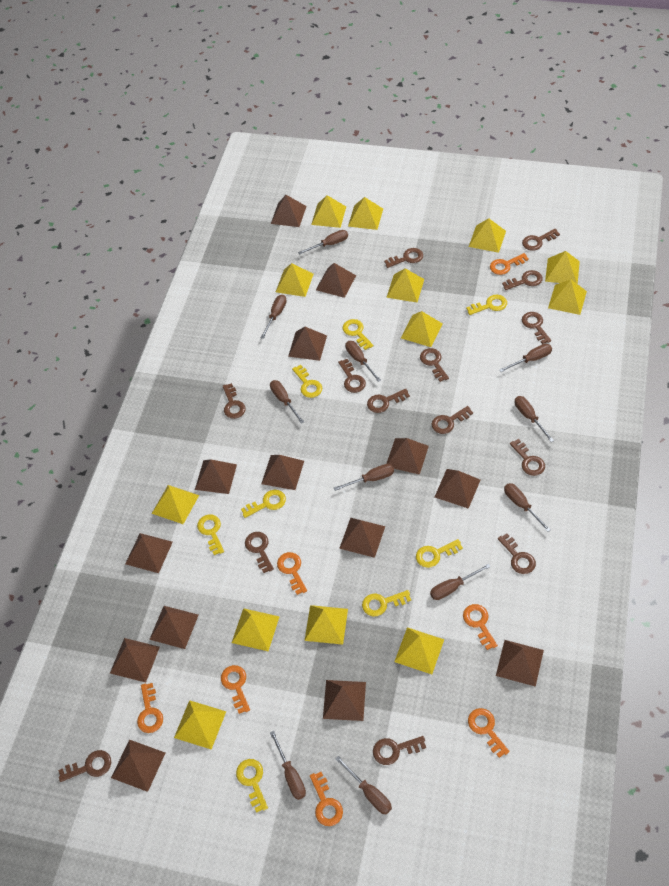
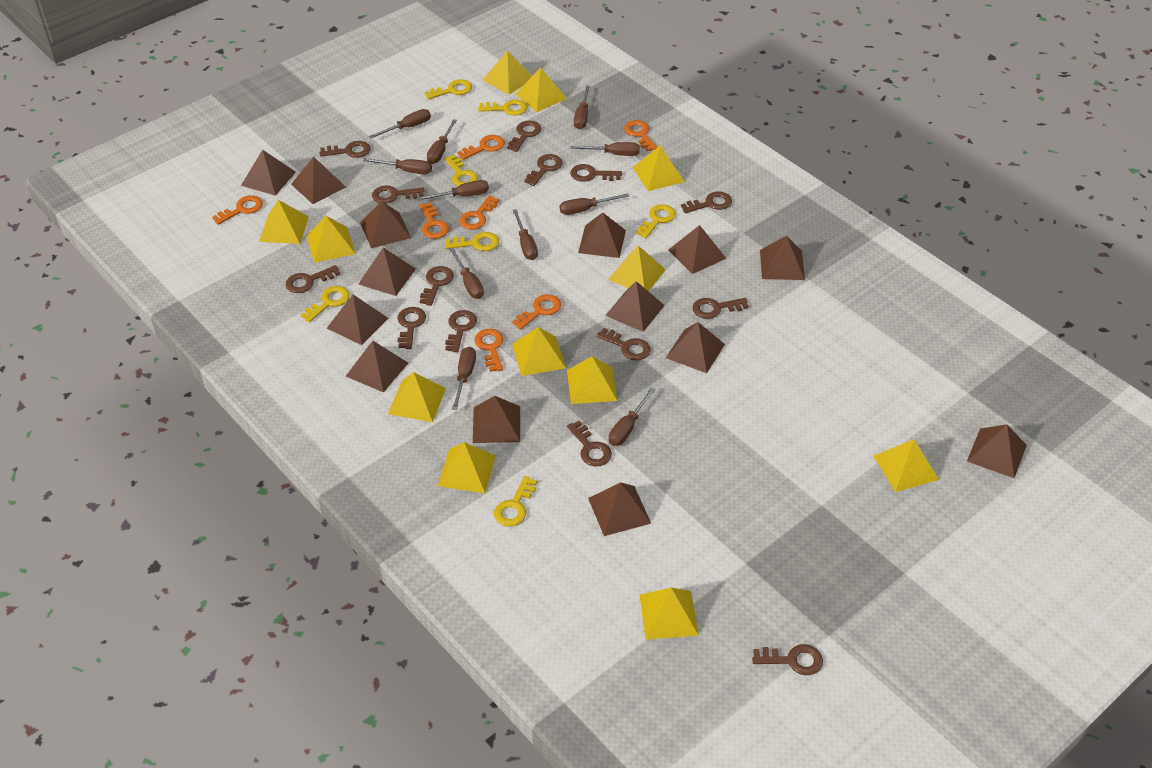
yellow key: 8 -> 7
yellow pyramid: 13 -> 12

